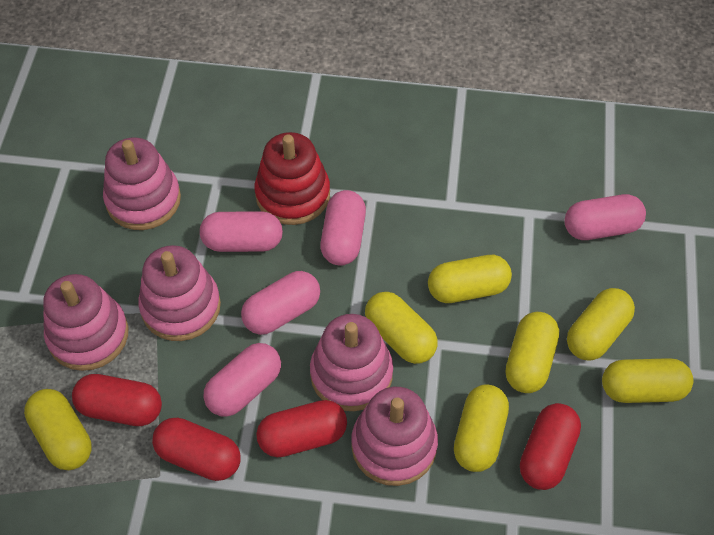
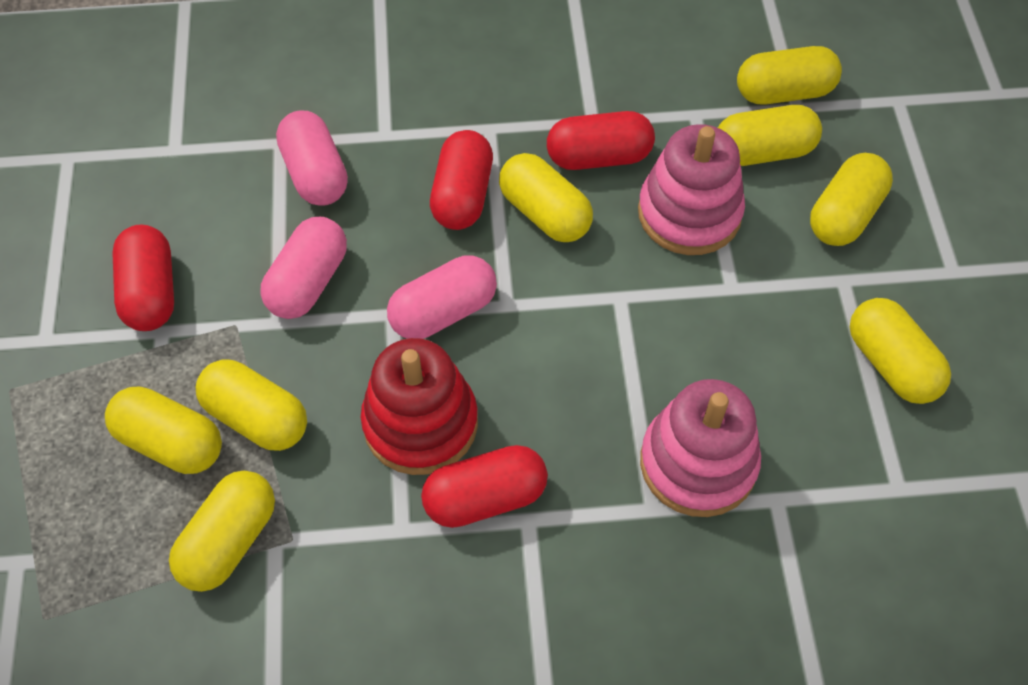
pink capsule: 5 -> 3
pink stacking toy: 5 -> 2
yellow capsule: 7 -> 8

